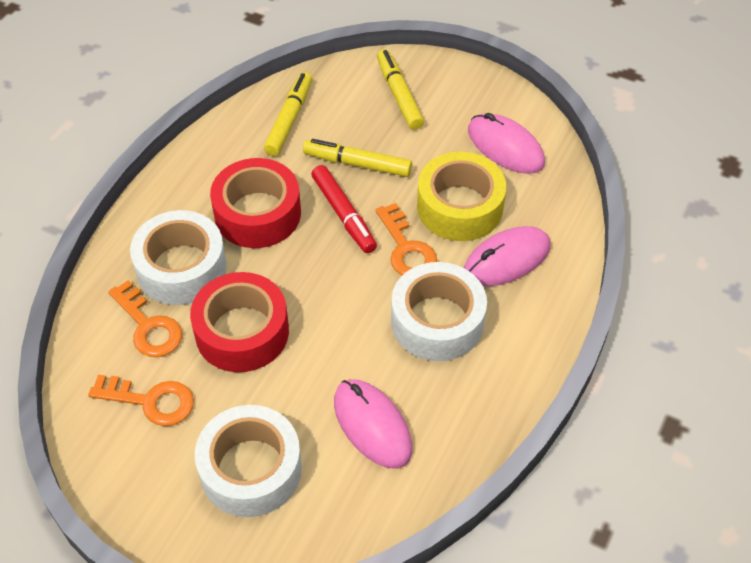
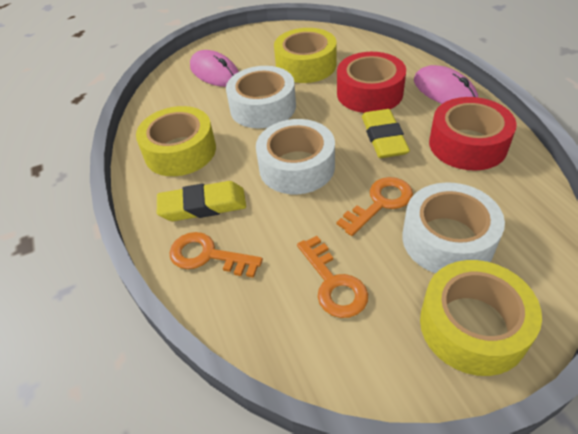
pink mouse: 3 -> 2
red marker: 1 -> 0
yellow eraser: 0 -> 2
yellow marker: 3 -> 0
yellow tape: 1 -> 3

